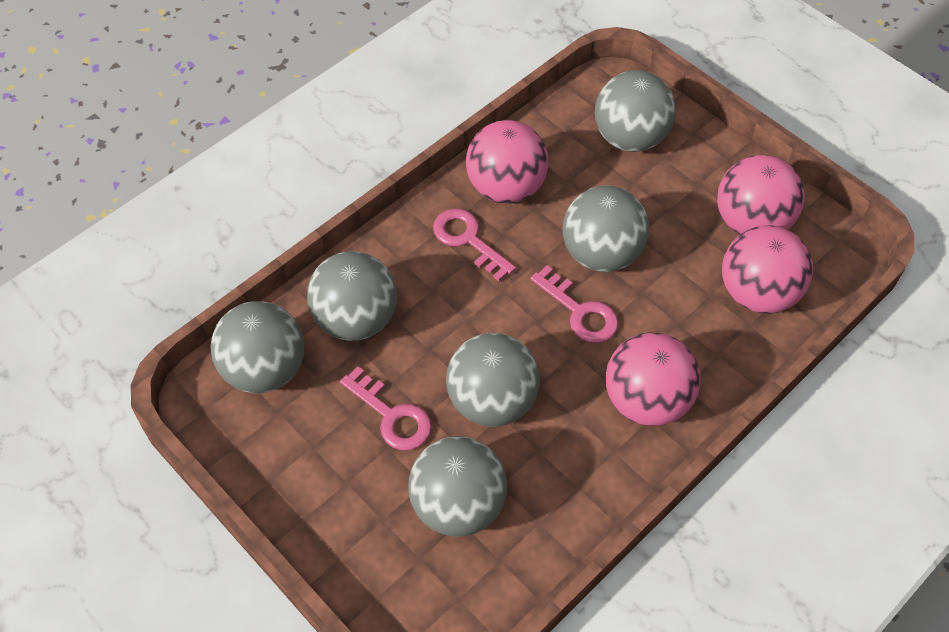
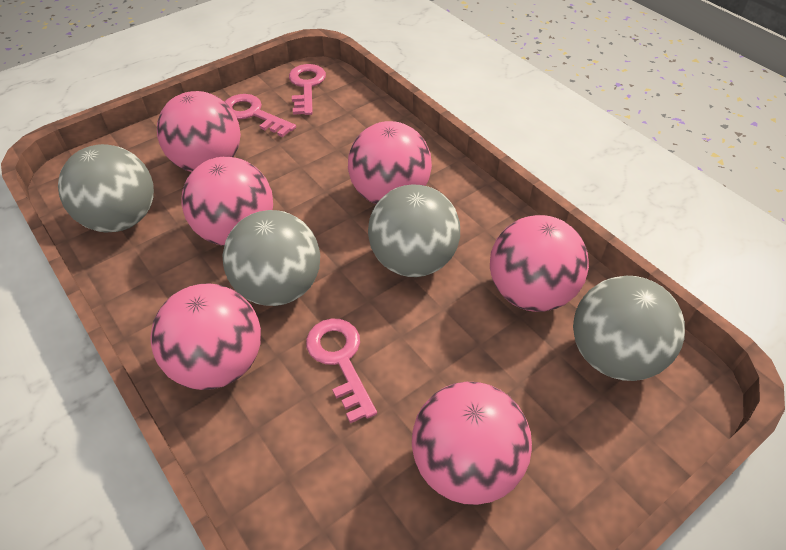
grey ball: 6 -> 4
pink ball: 4 -> 6

